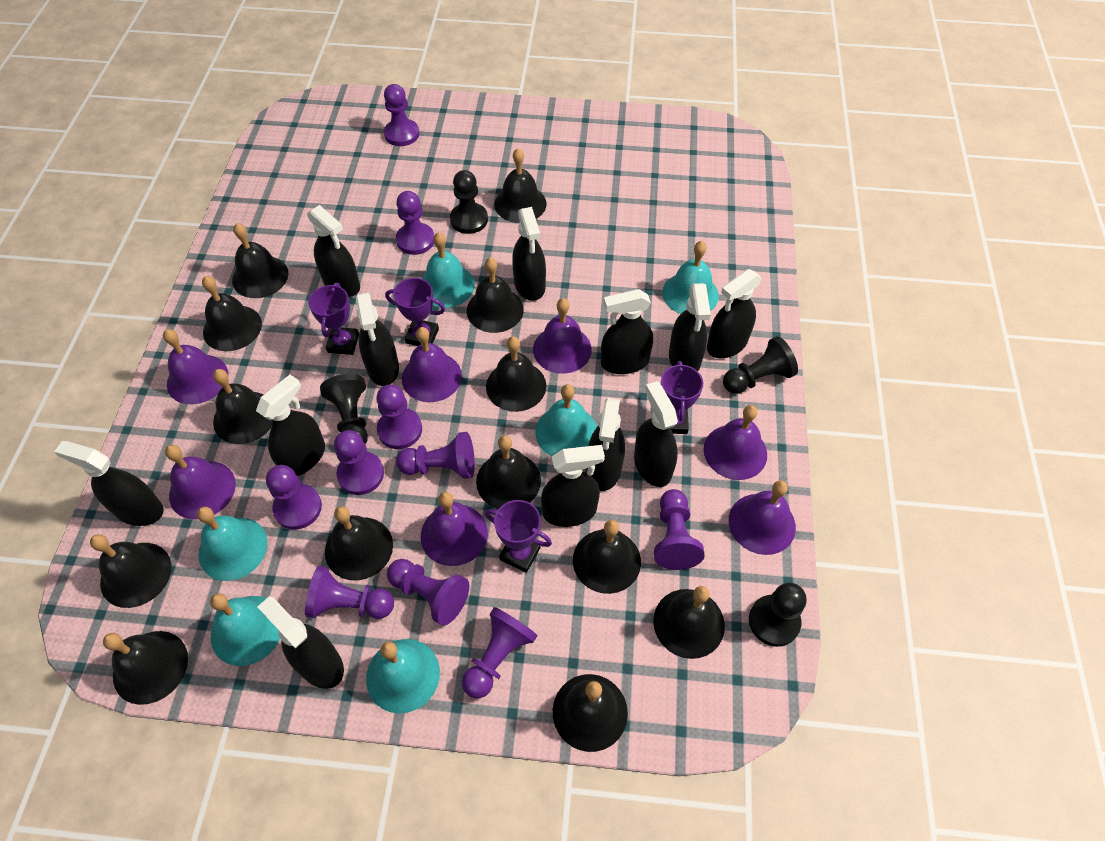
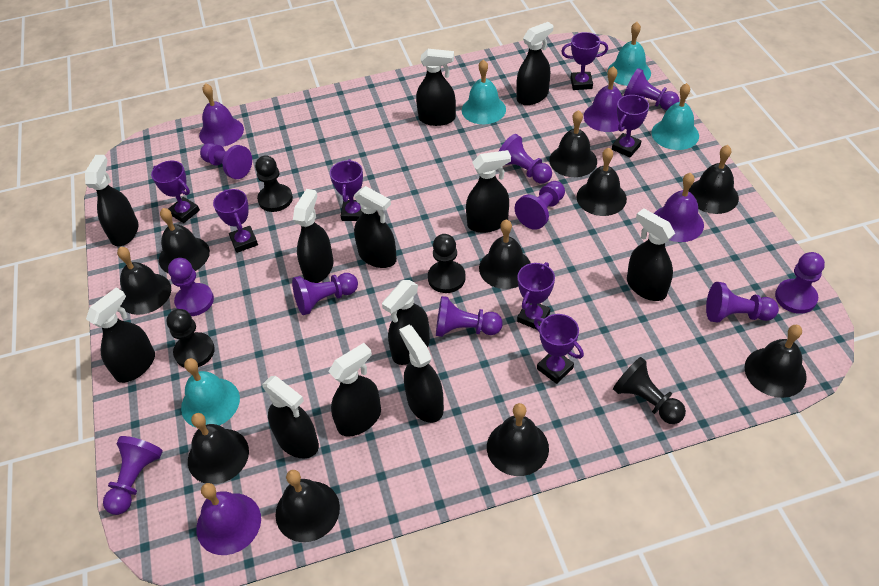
black bell: 13 -> 10
purple bell: 7 -> 4
purple trophy: 4 -> 7
turquoise bell: 6 -> 4

